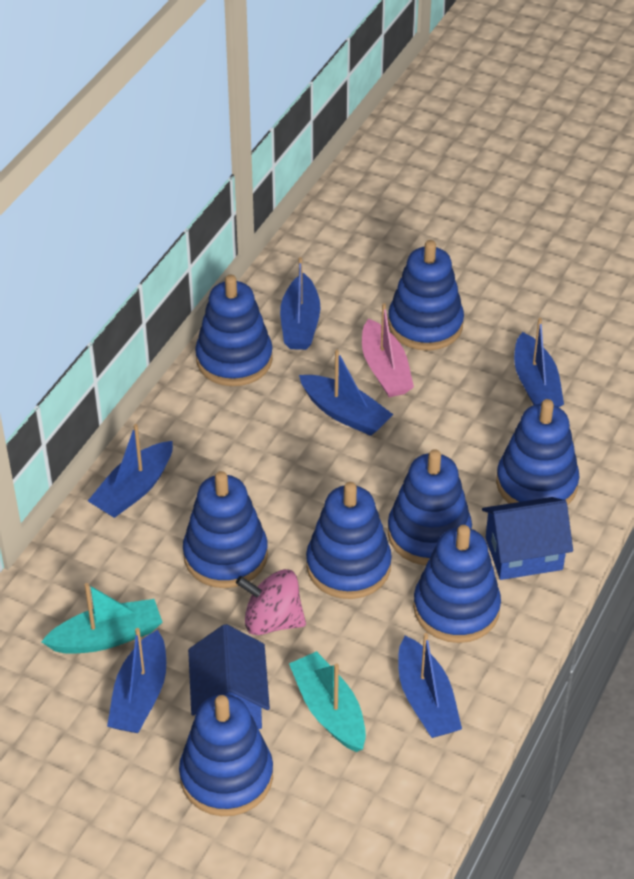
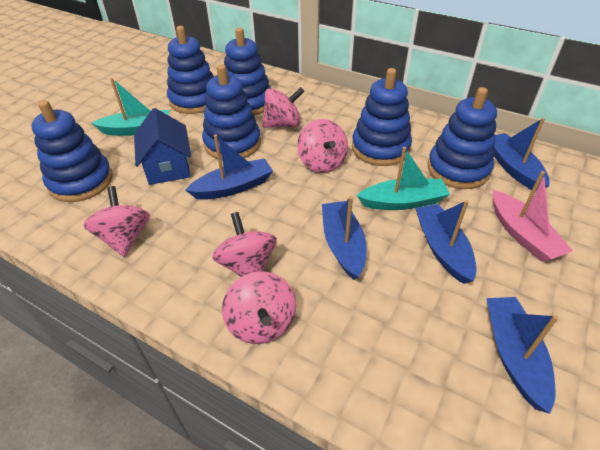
blue boat: 6 -> 5
blue house: 2 -> 1
blue stacking toy: 8 -> 6
pink spinning top: 1 -> 5

